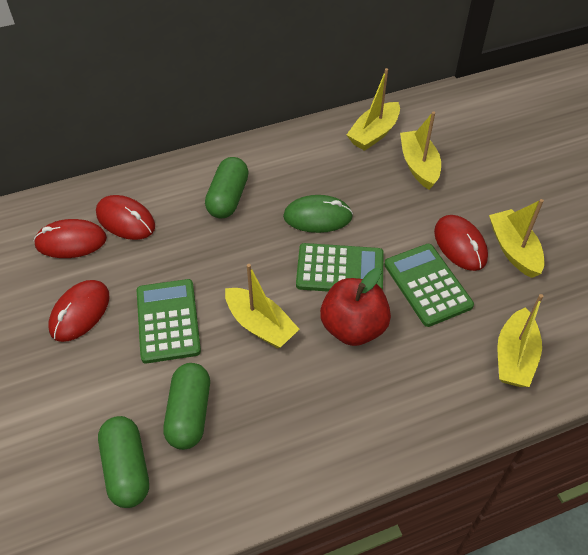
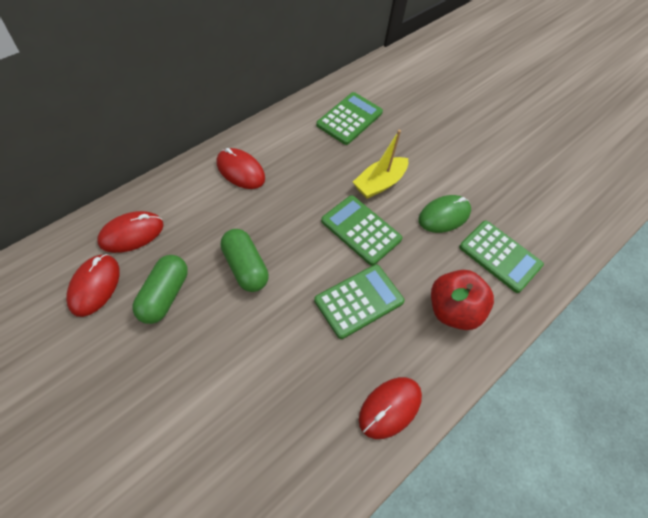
green calculator: 3 -> 4
green capsule: 3 -> 2
yellow boat: 5 -> 1

